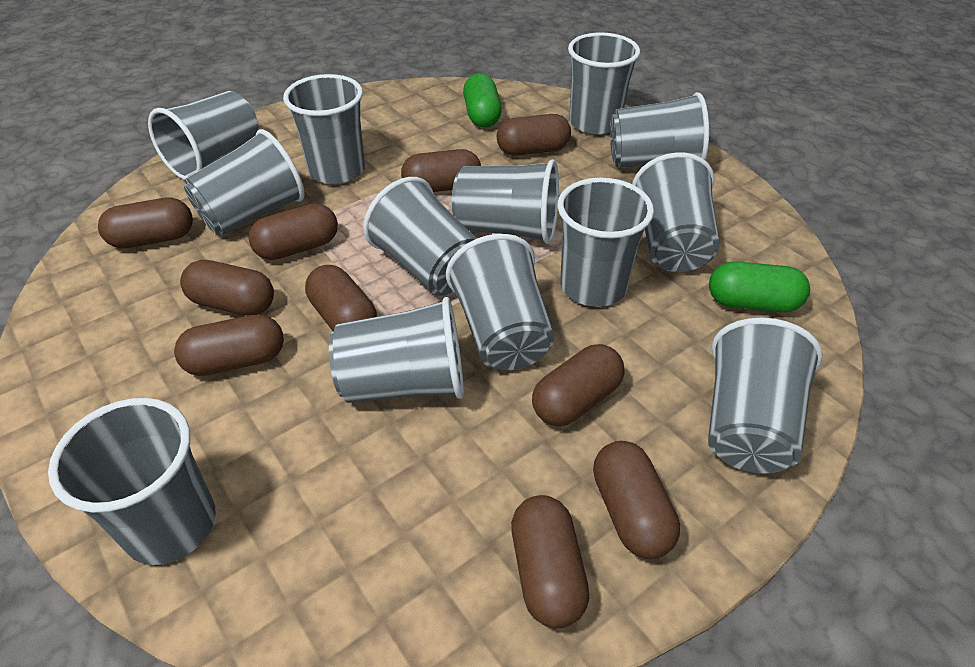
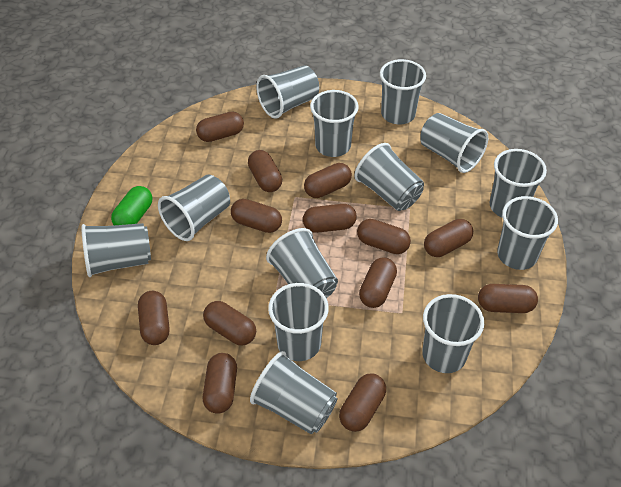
brown capsule: 10 -> 13
green capsule: 2 -> 1

